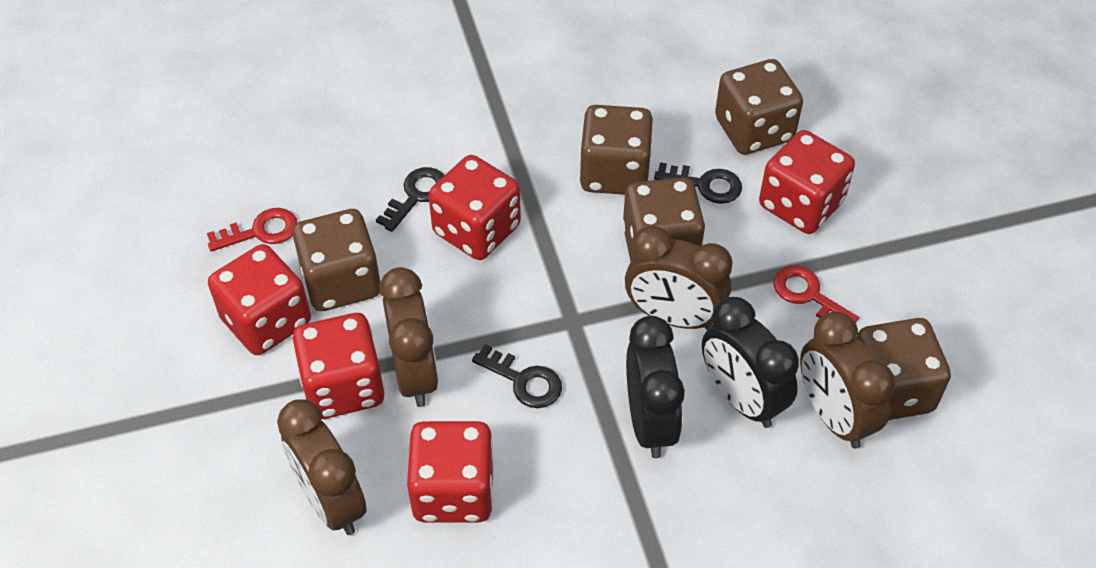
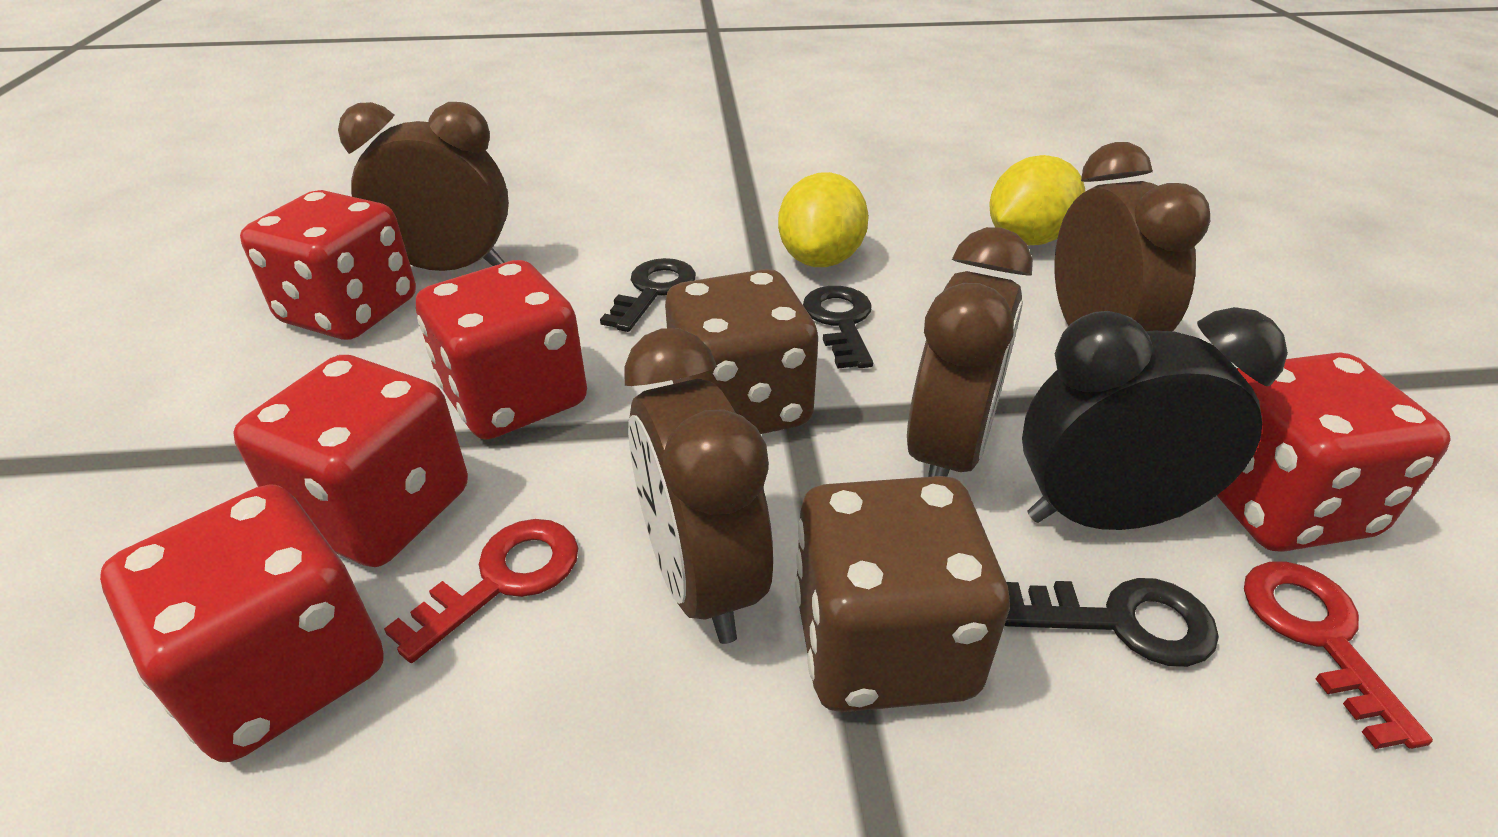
black clock: 2 -> 1
brown dice: 5 -> 2
yellow lemon: 0 -> 2

